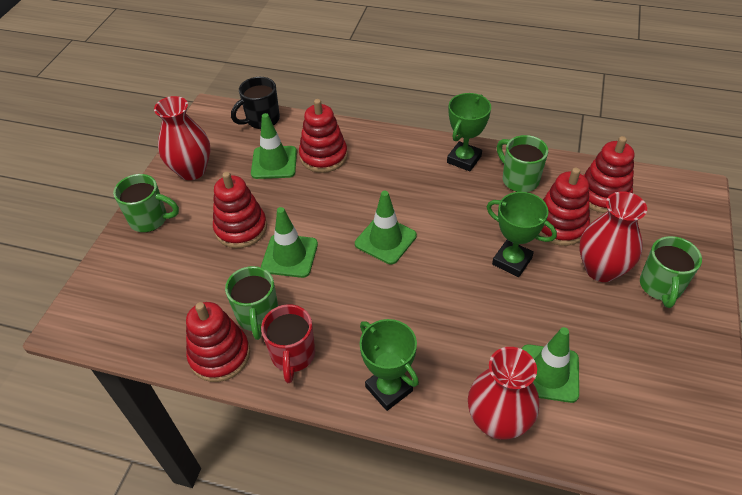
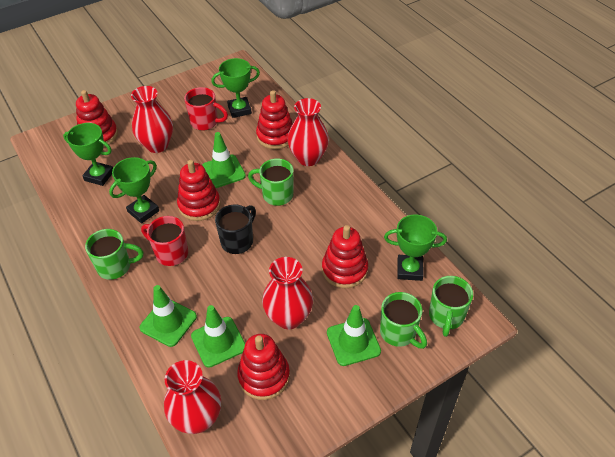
green trophy: 3 -> 4
red mug: 1 -> 2
red vase: 3 -> 4

